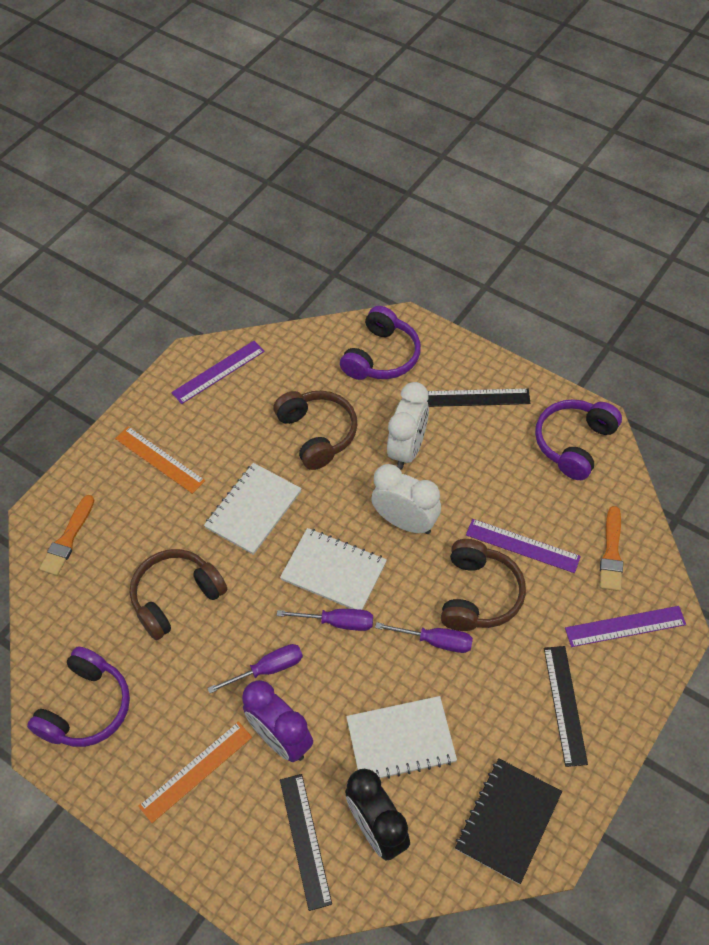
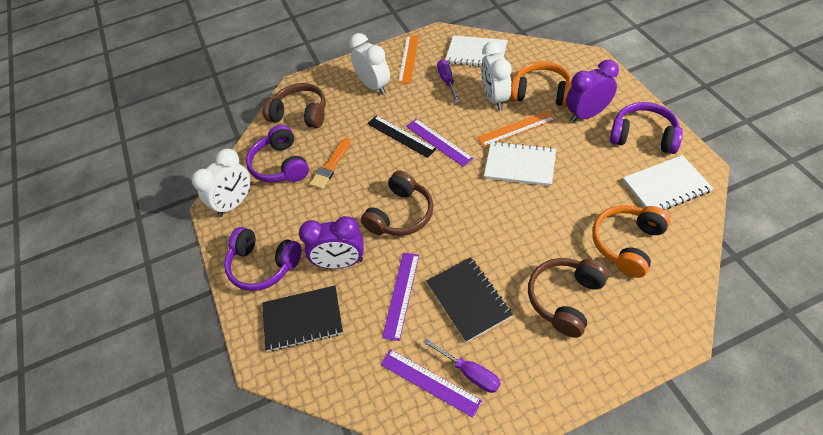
black clock: 1 -> 0
black notebook: 1 -> 2
black ruler: 3 -> 1
orange brush: 2 -> 1
orange headphones: 0 -> 2
purple clock: 1 -> 2
purple screwdriver: 3 -> 2
white clock: 2 -> 3

